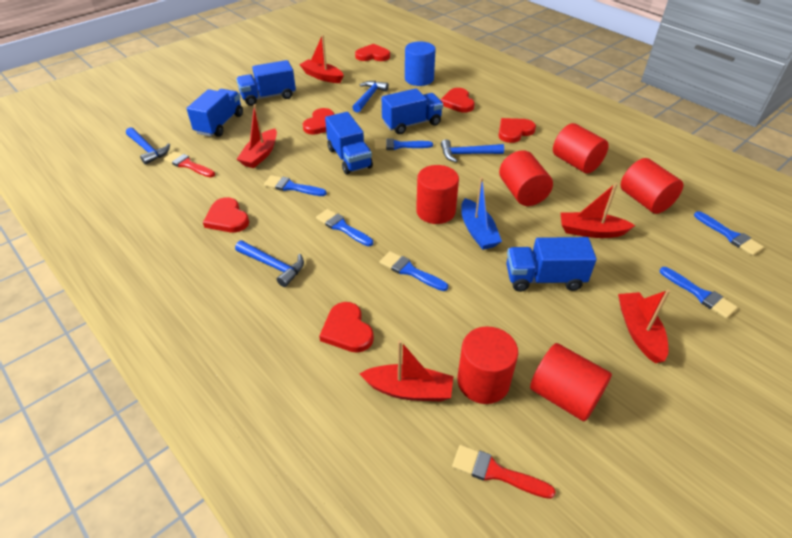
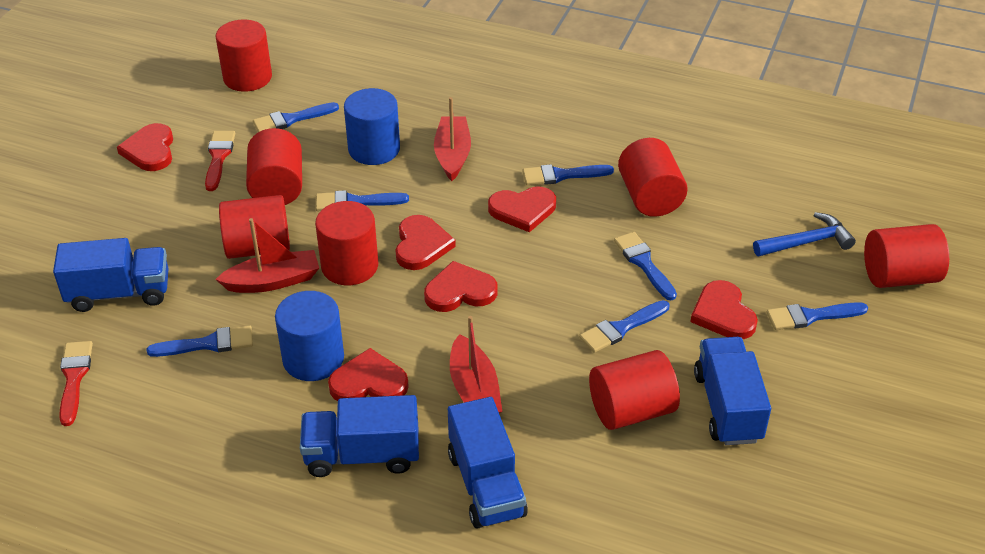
blue boat: 1 -> 0
blue brush: 6 -> 7
blue cylinder: 1 -> 2
blue hammer: 4 -> 1
blue truck: 5 -> 4
red boat: 5 -> 3
red cylinder: 6 -> 7

